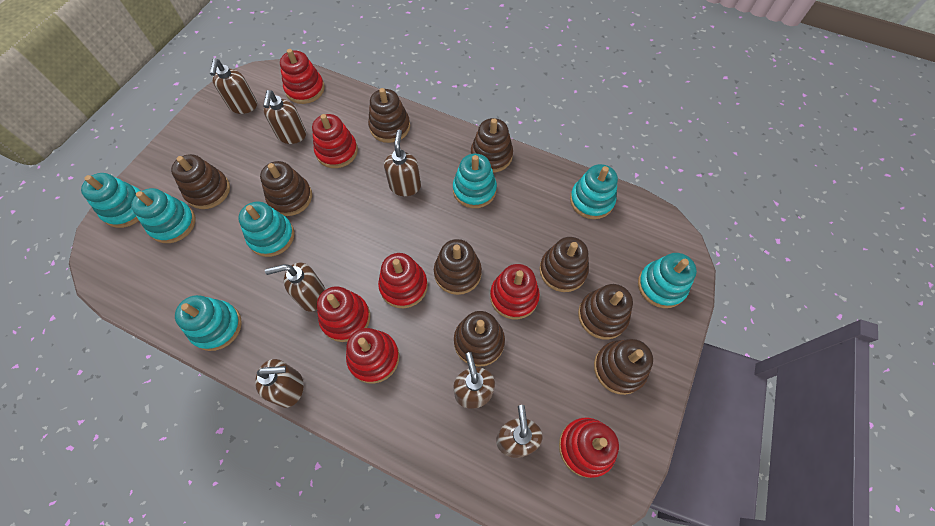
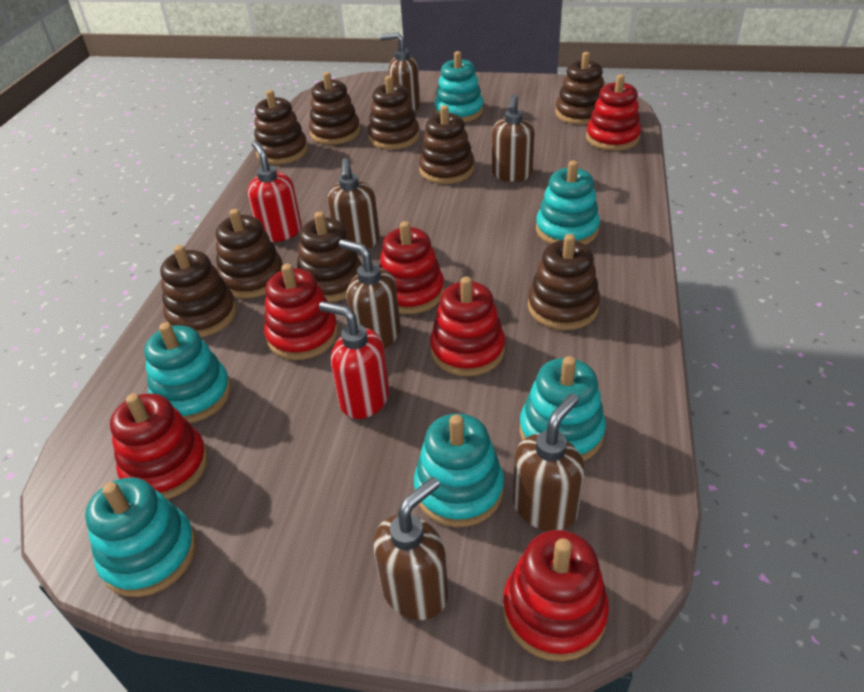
brown soap dispenser: 7 -> 6
red soap dispenser: 0 -> 2
red stacking toy: 7 -> 6
turquoise stacking toy: 7 -> 6

